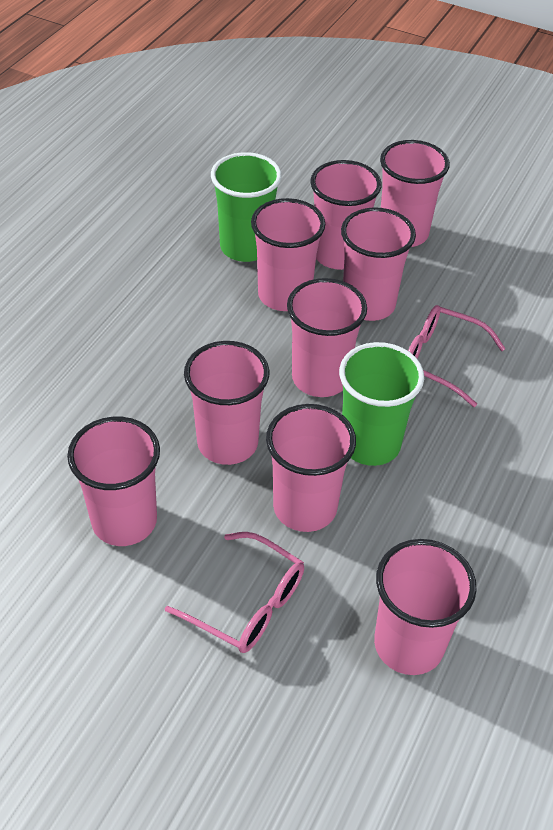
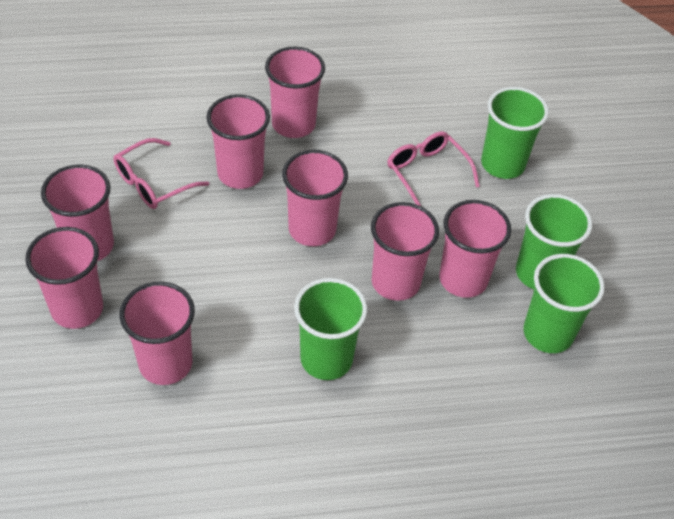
green cup: 2 -> 4
pink cup: 9 -> 8

